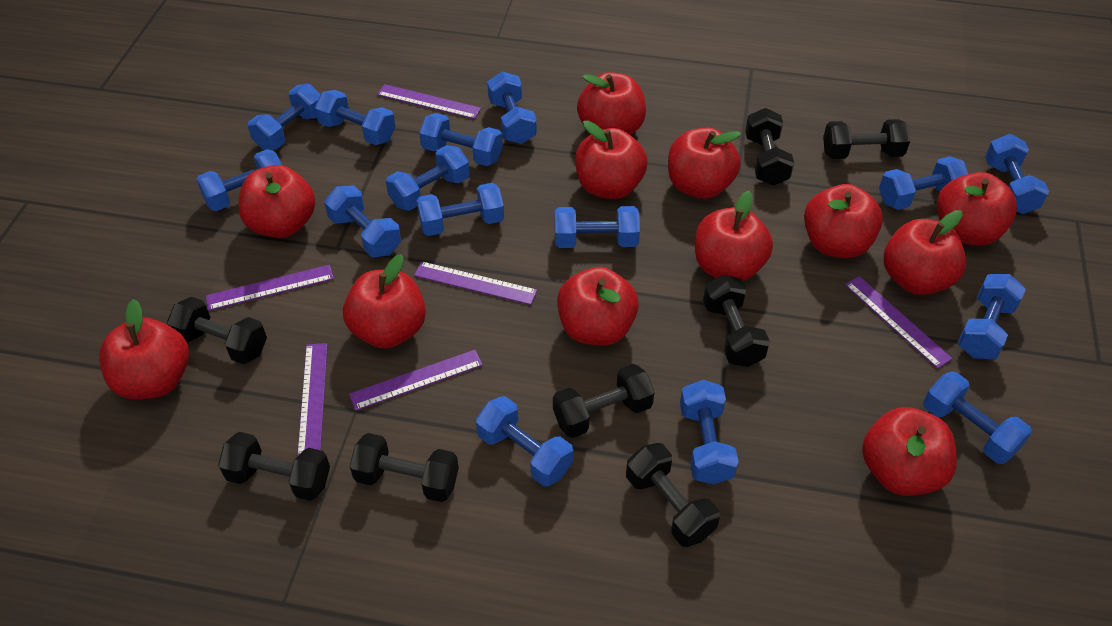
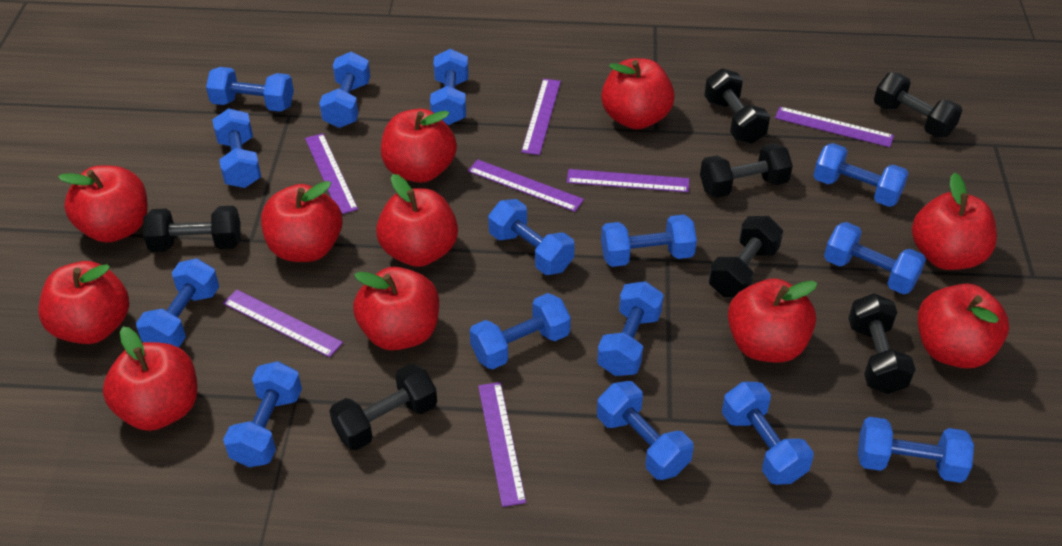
black dumbbell: 8 -> 7
purple ruler: 6 -> 7
red apple: 12 -> 11

